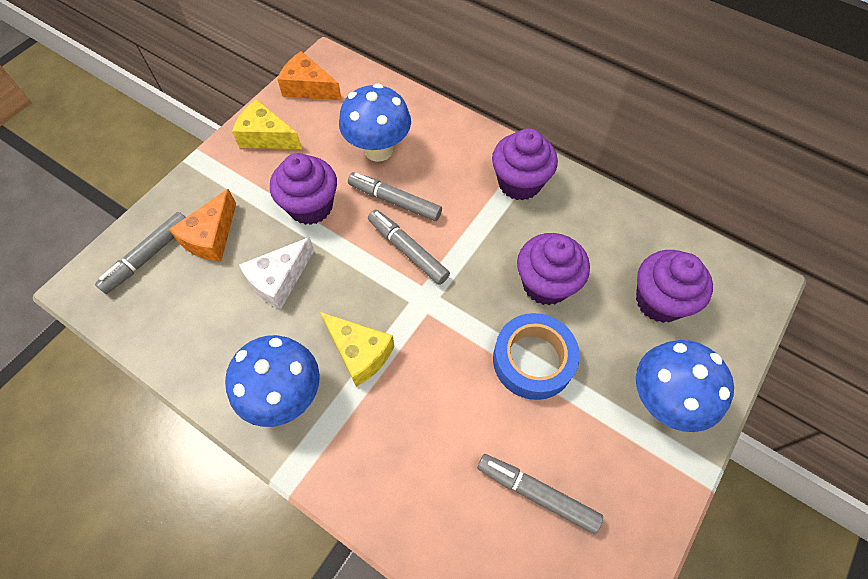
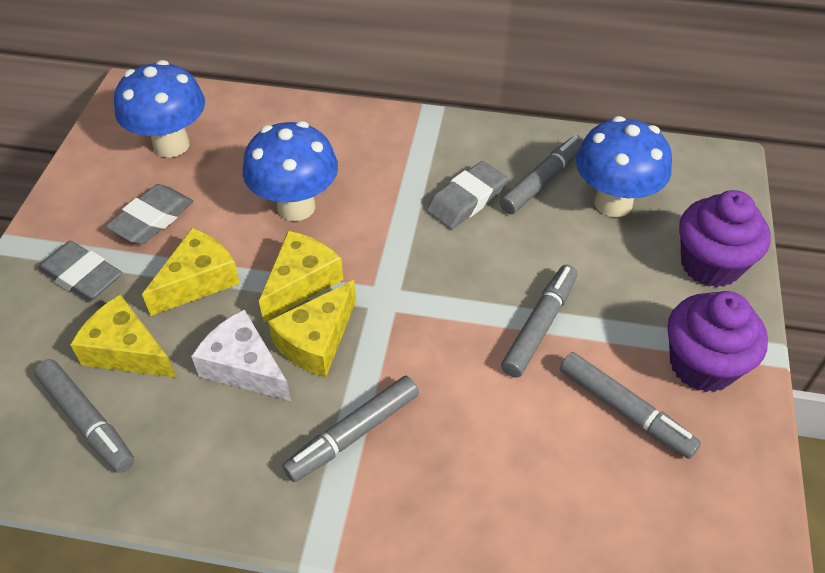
blue tape: 1 -> 0
grey eraser: 0 -> 3
grey marker: 4 -> 5
orange cheese: 2 -> 0
purple cupcake: 4 -> 2
yellow cheese: 2 -> 4

